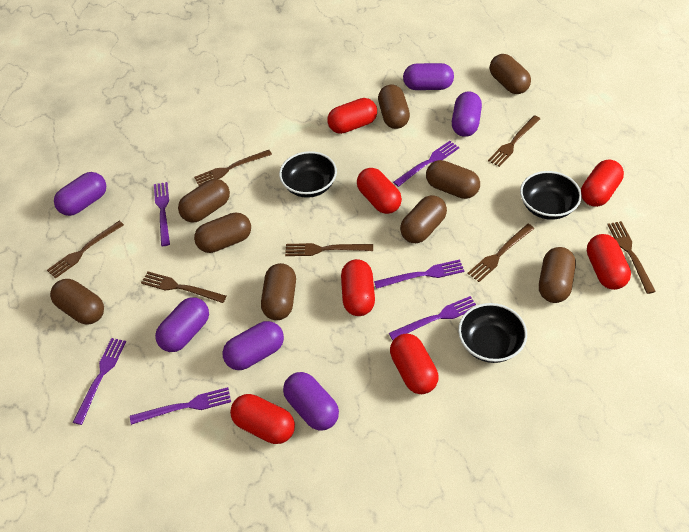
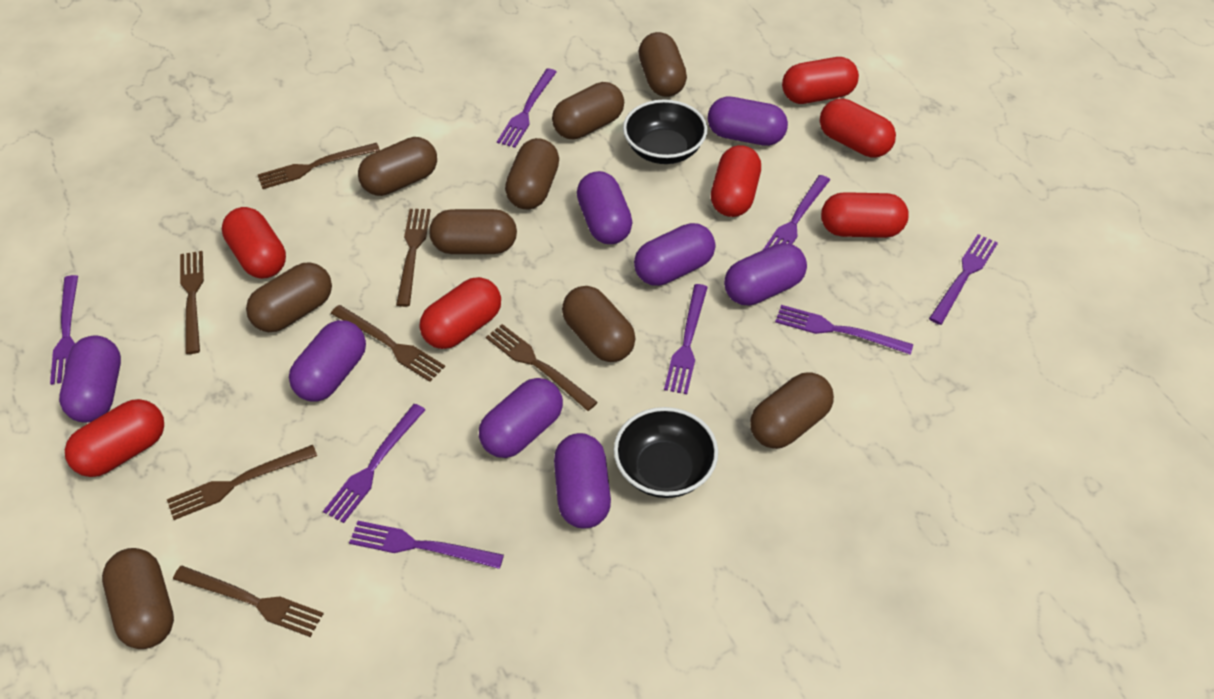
black bowl: 3 -> 2
purple capsule: 6 -> 8
purple fork: 6 -> 8

